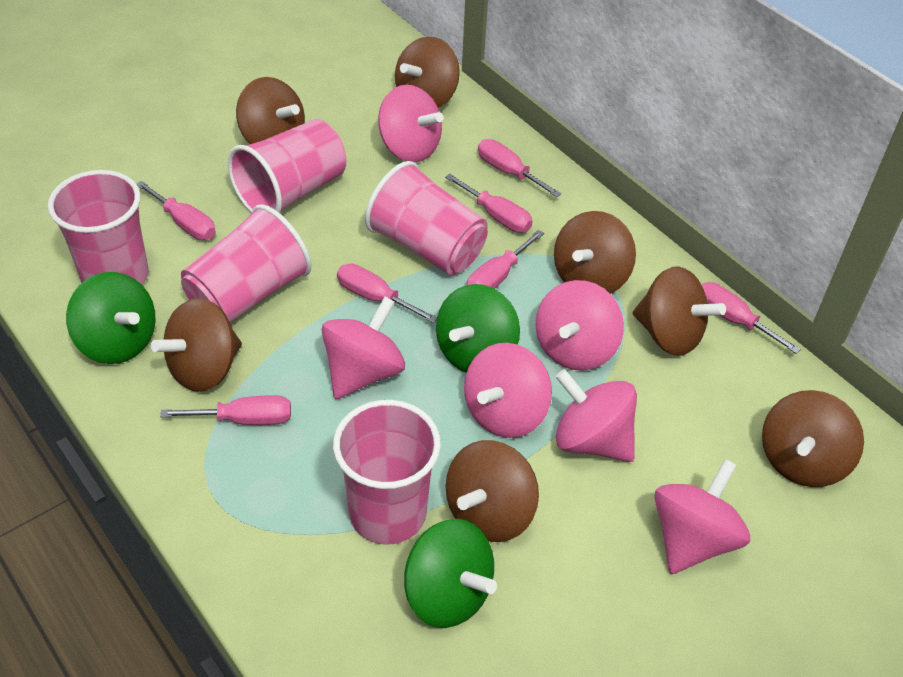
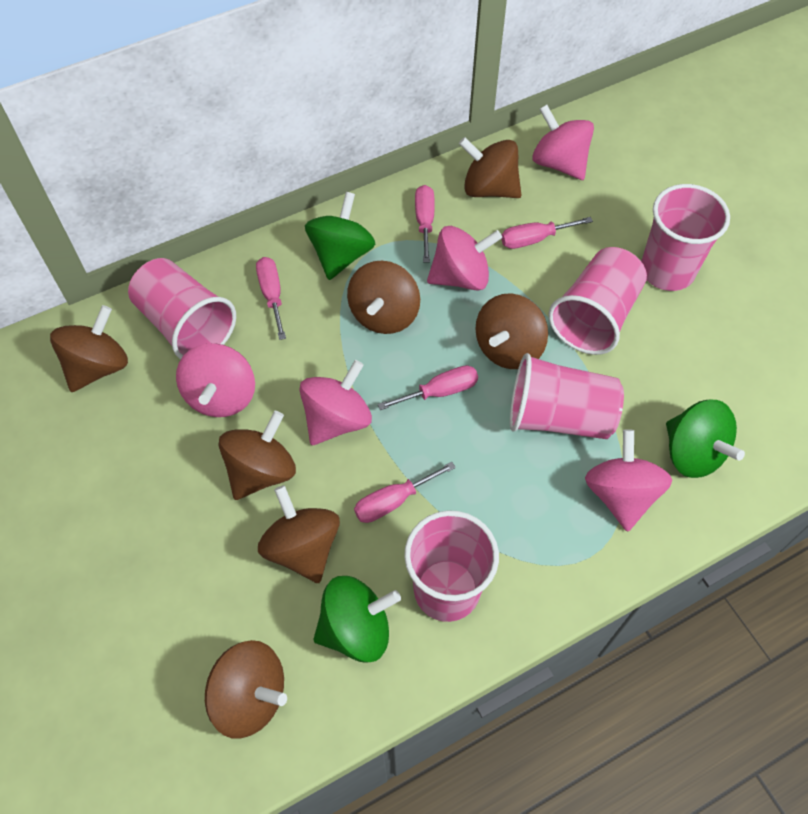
pink screwdriver: 7 -> 5
pink spinning top: 6 -> 5

